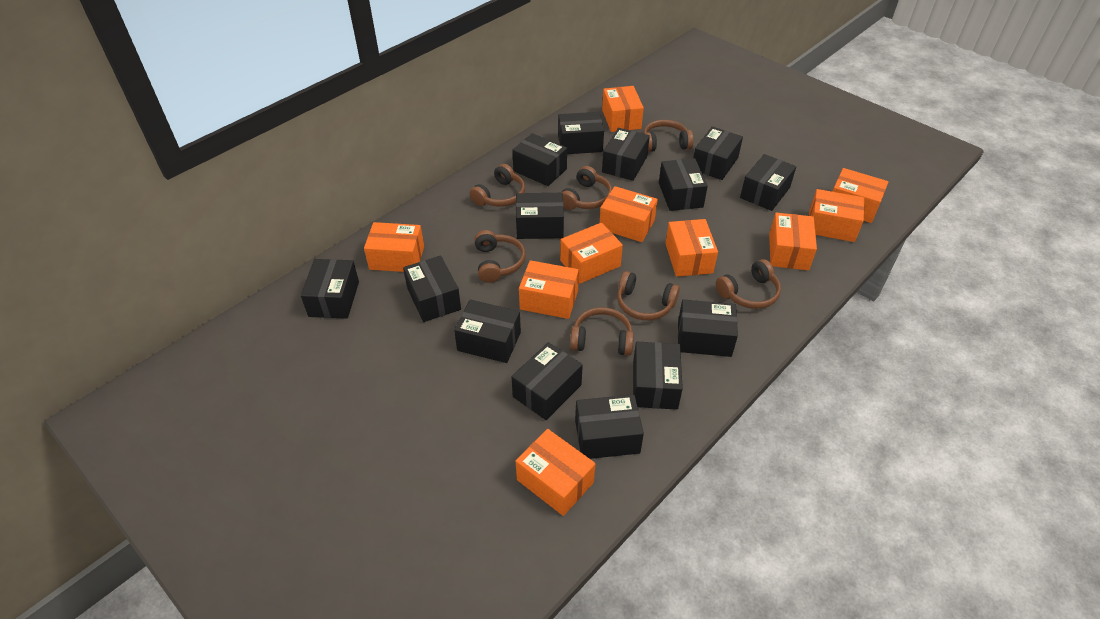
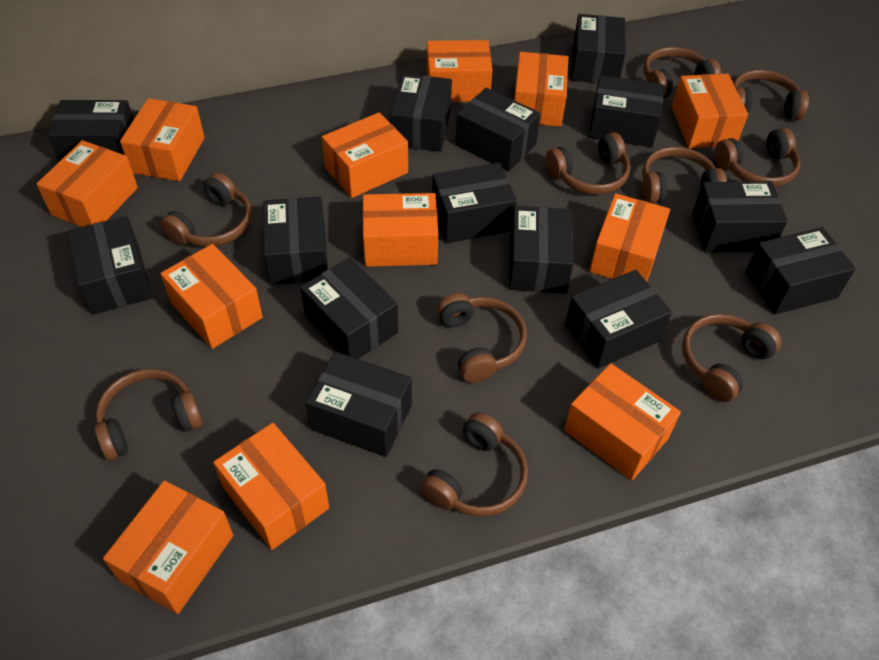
brown headphones: 7 -> 10
orange box: 10 -> 12

